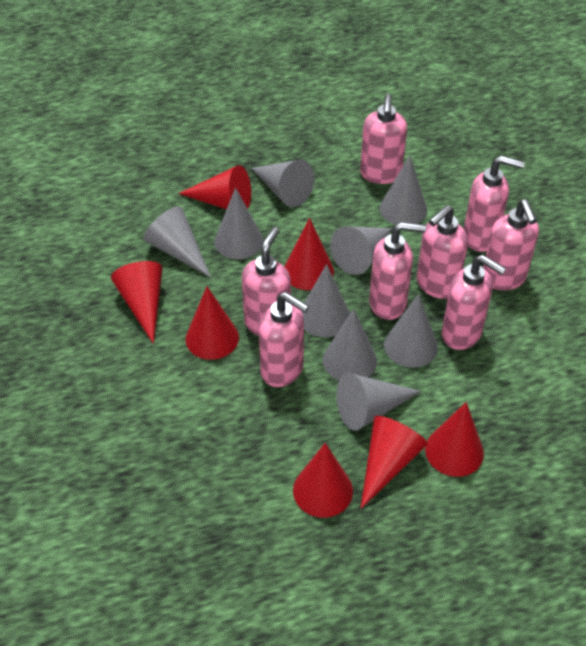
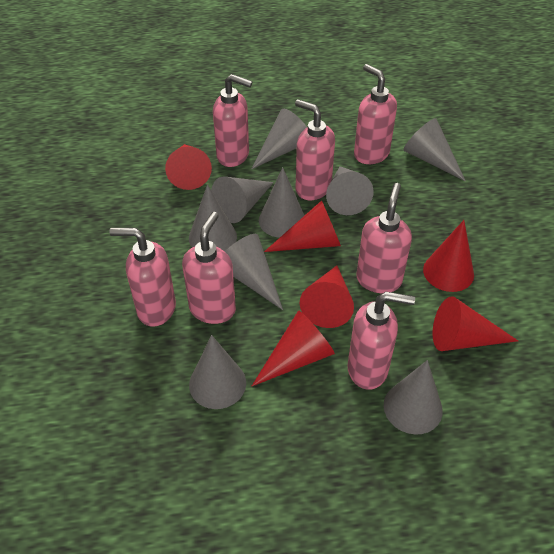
pink soap dispenser: 8 -> 7
red cone: 7 -> 6

